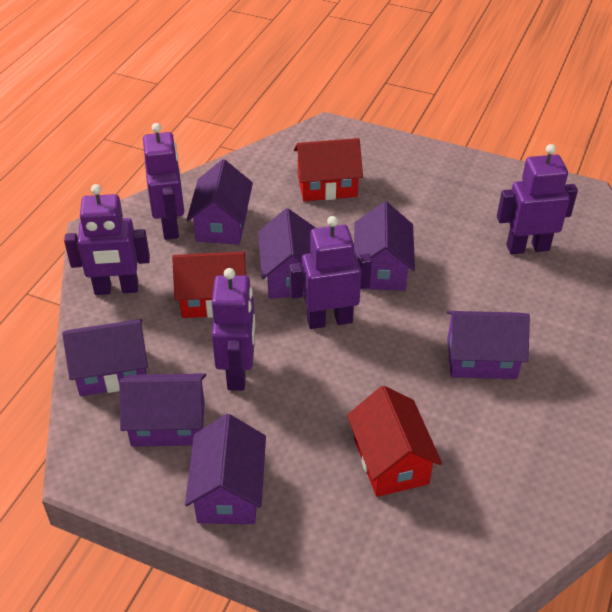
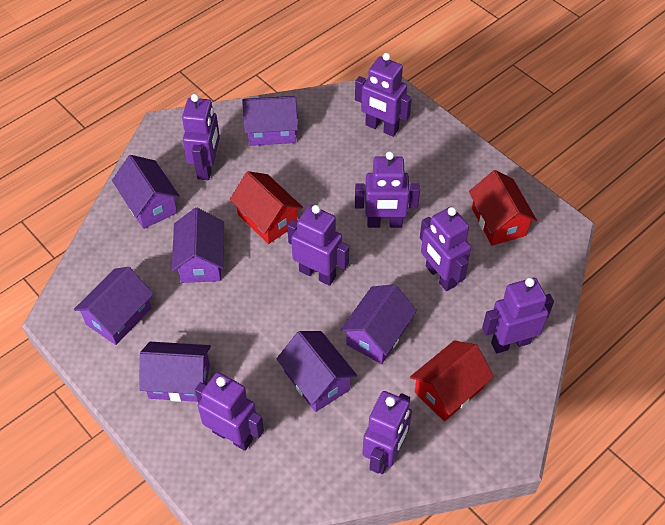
purple robot: 5 -> 8

